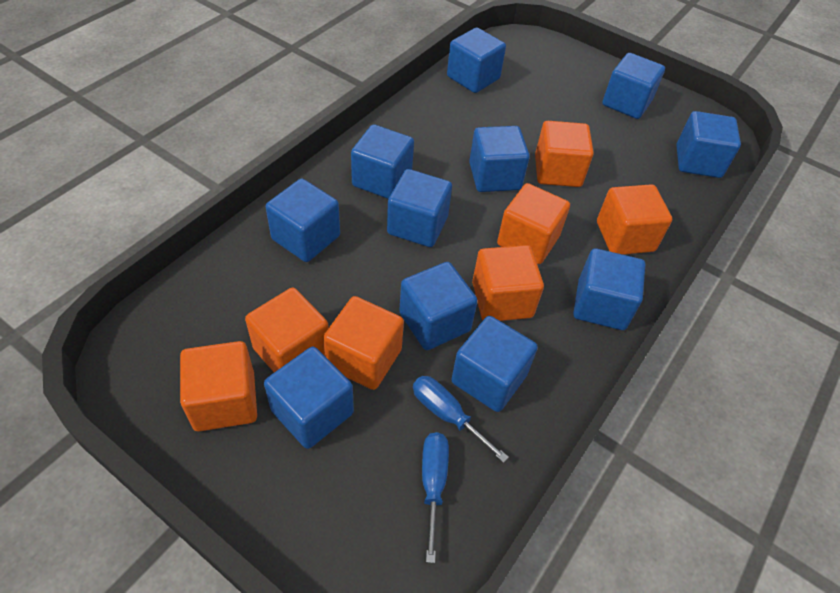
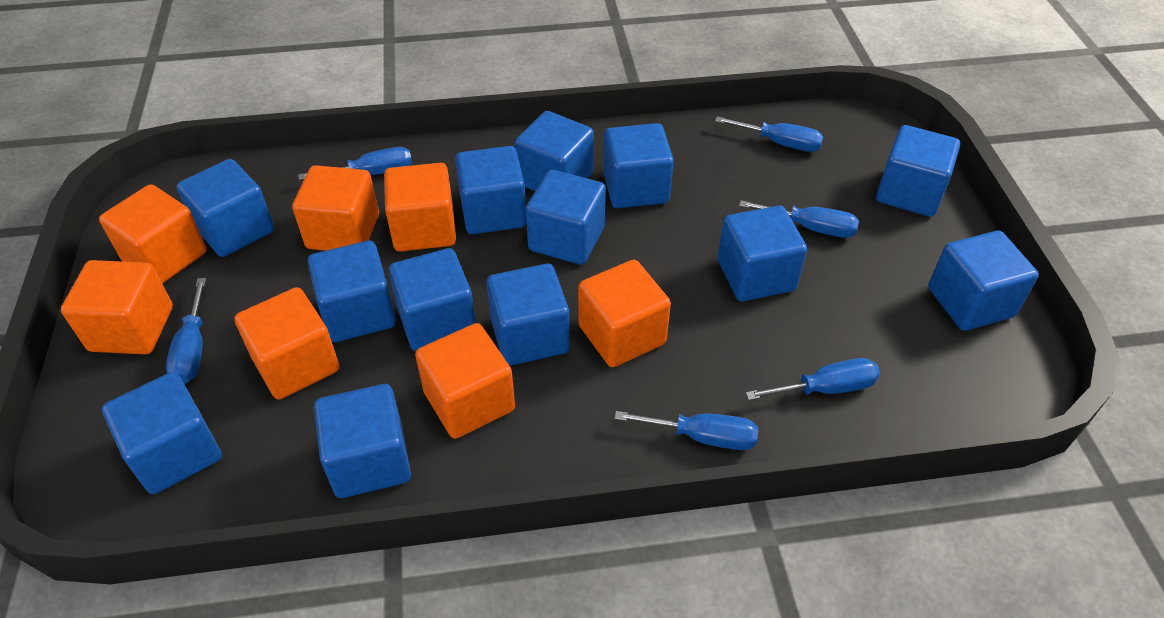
blue cube: 11 -> 13
blue screwdriver: 2 -> 6

